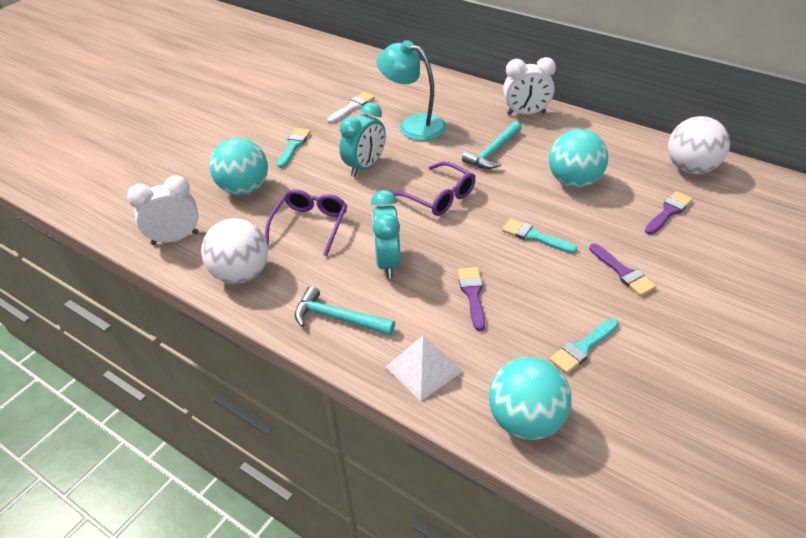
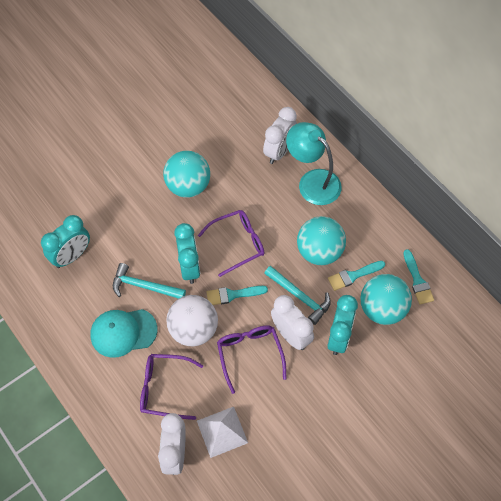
purple brush: 3 -> 0
purple glasses: 2 -> 3
turquoise cap: 0 -> 1
turquoise clock: 2 -> 3
white ball: 2 -> 1
white brush: 1 -> 0
white clock: 2 -> 3

